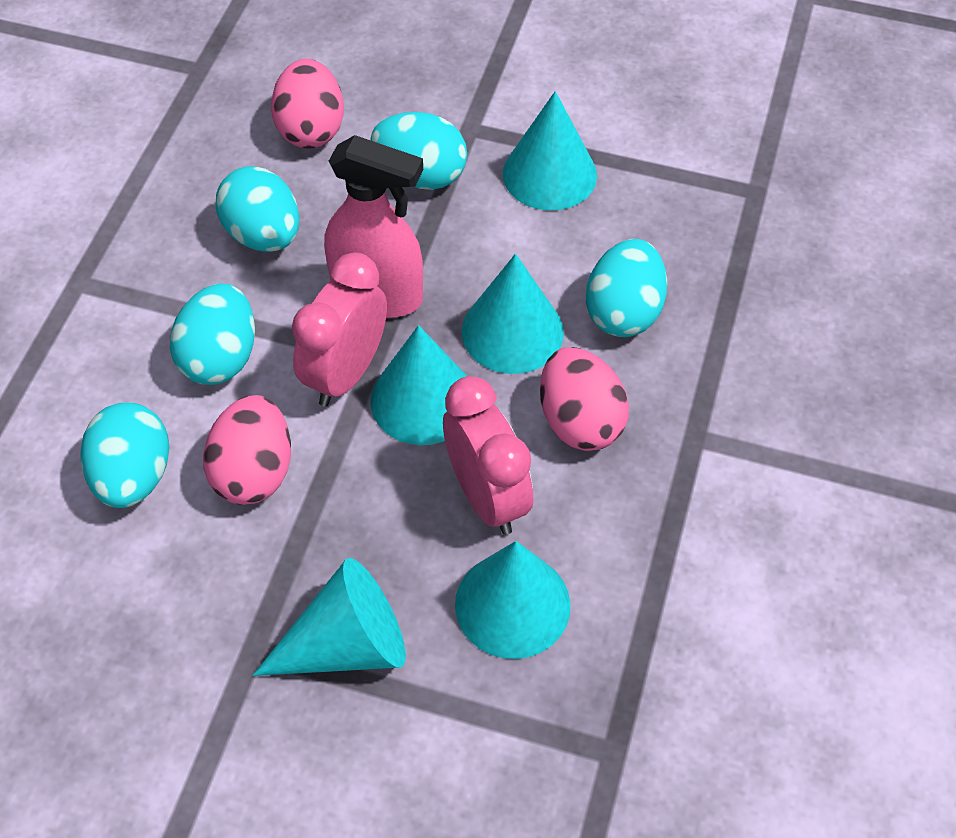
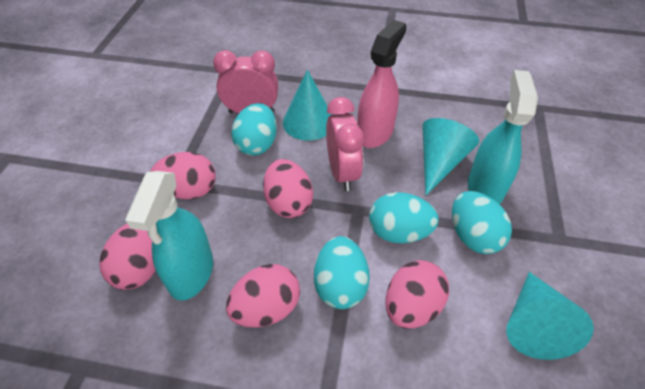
pink egg: 3 -> 5
turquoise cone: 5 -> 3
turquoise egg: 5 -> 4
turquoise spray bottle: 0 -> 2

